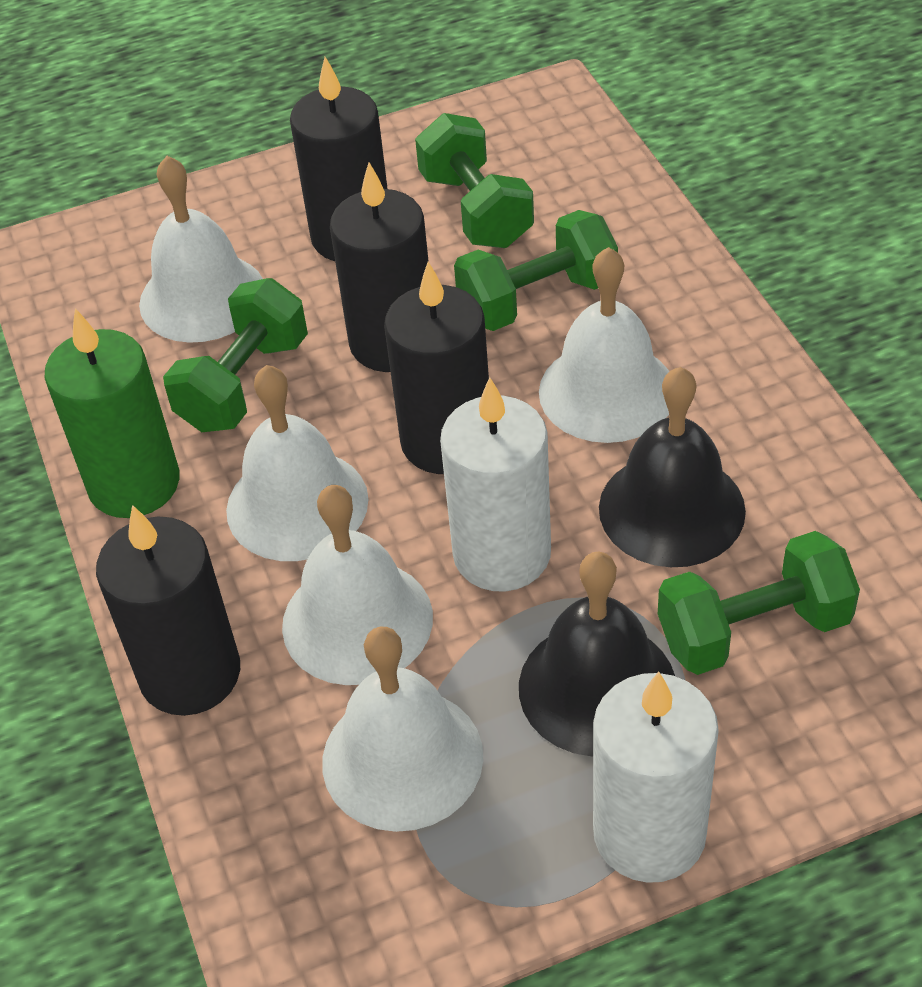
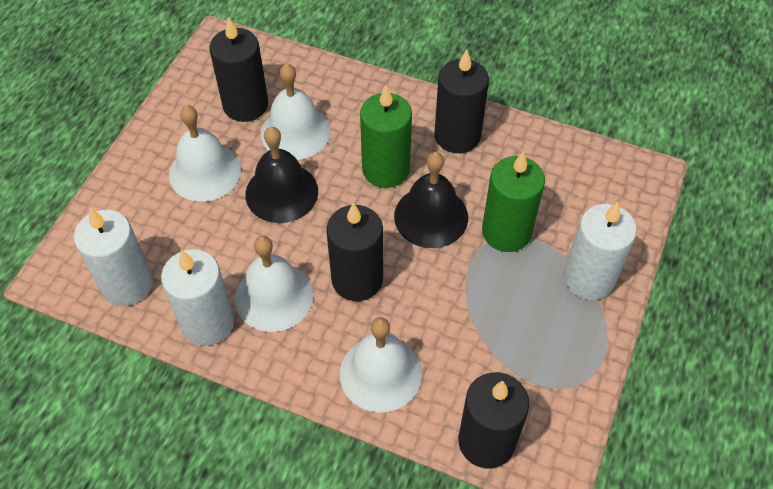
green candle: 1 -> 2
green dumbbell: 4 -> 0
white bell: 5 -> 4
white candle: 2 -> 3

